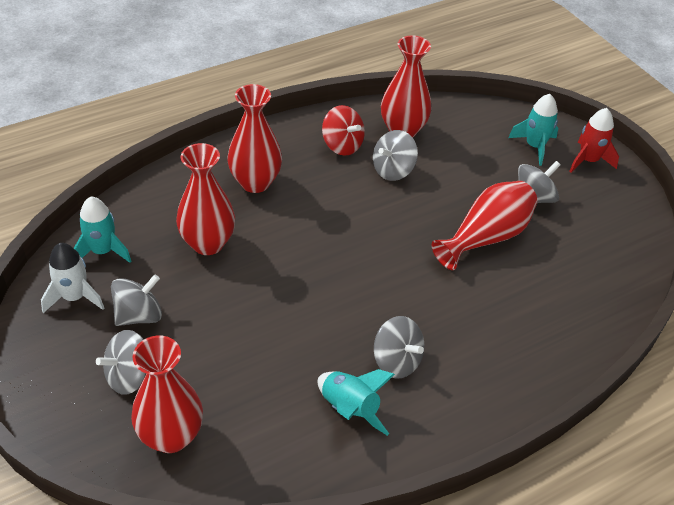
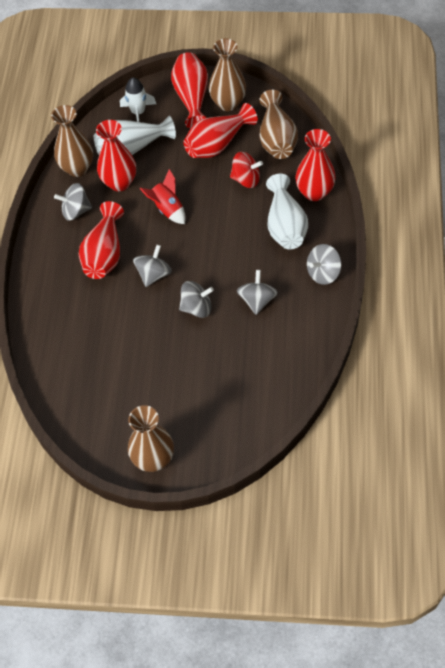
brown vase: 0 -> 4
turquoise rocket: 3 -> 0
white vase: 0 -> 2

